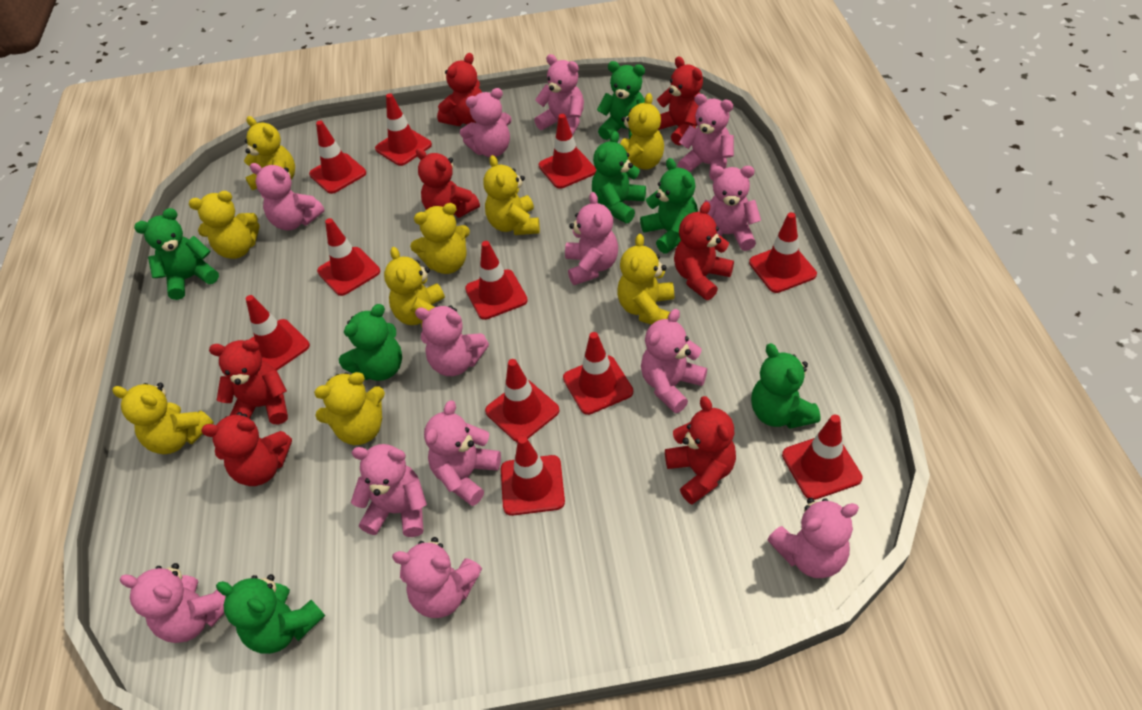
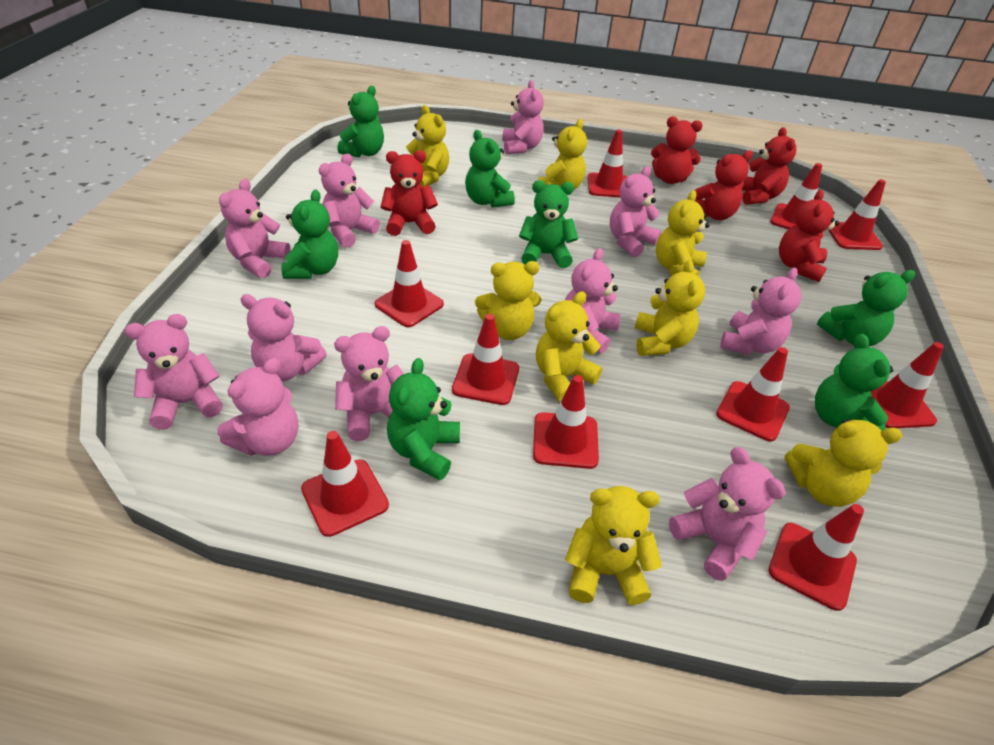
pink teddy bear: 13 -> 11
red teddy bear: 7 -> 5
red traffic cone: 11 -> 10
yellow teddy bear: 9 -> 8

